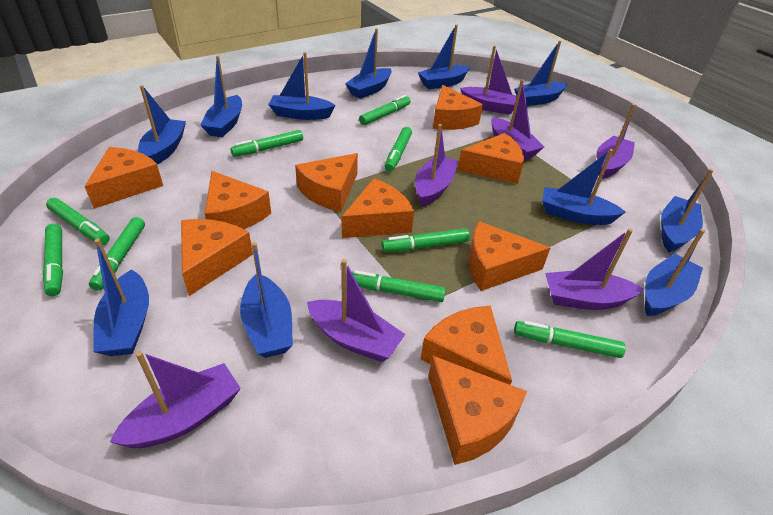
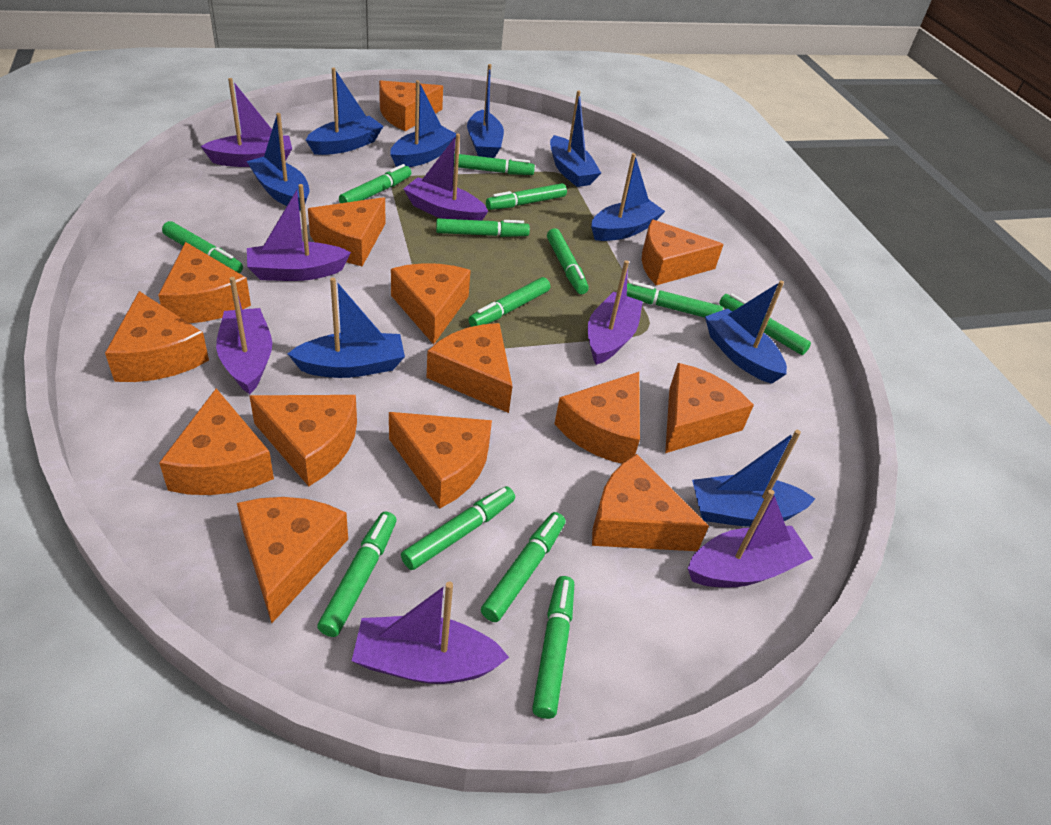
blue boat: 11 -> 9
green marker: 9 -> 13
orange cheese: 10 -> 14

